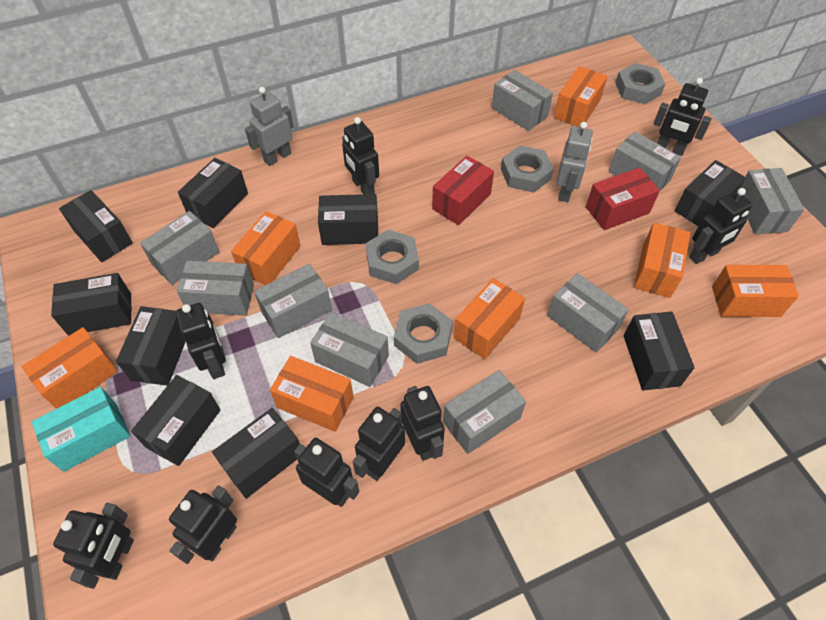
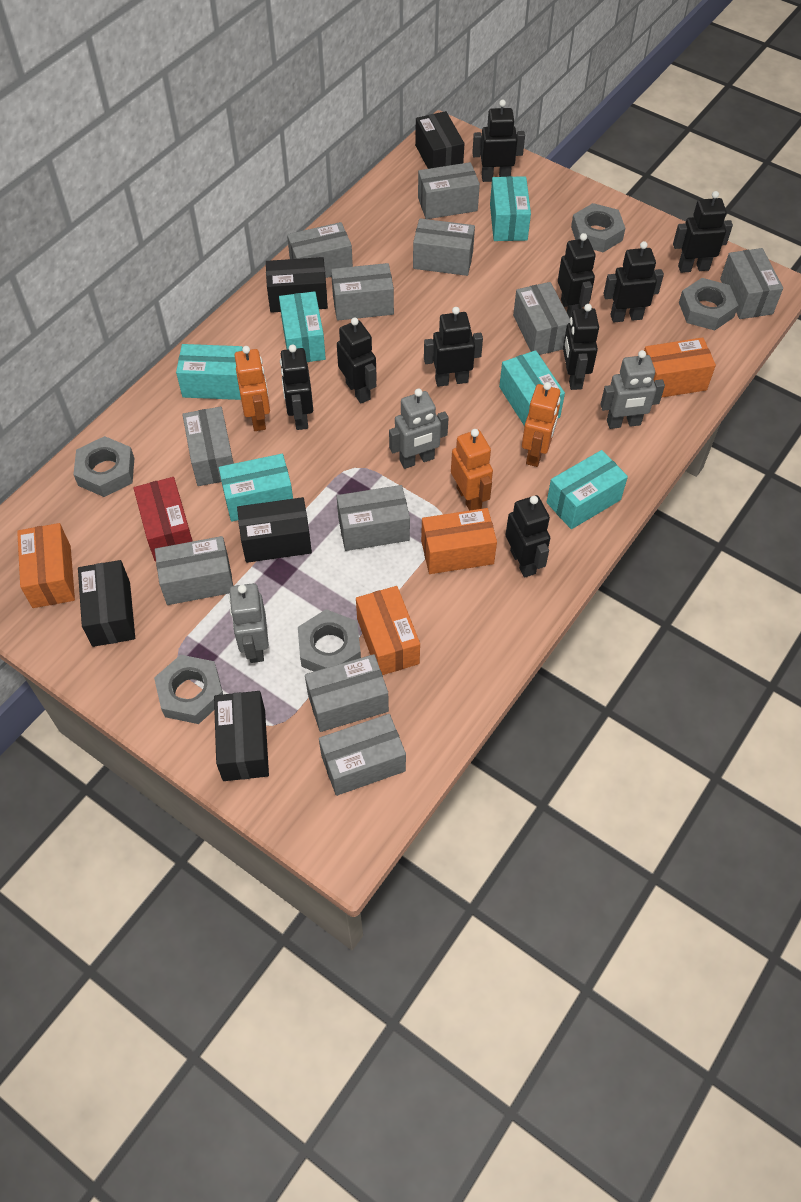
black box: 9 -> 5
grey box: 9 -> 11
grey nut: 4 -> 5
grey robot: 2 -> 3
orange box: 7 -> 4
orange robot: 0 -> 3
red box: 2 -> 1
turquoise box: 1 -> 6

